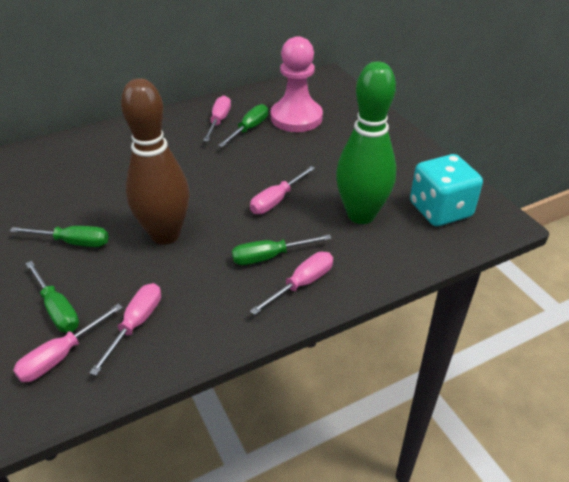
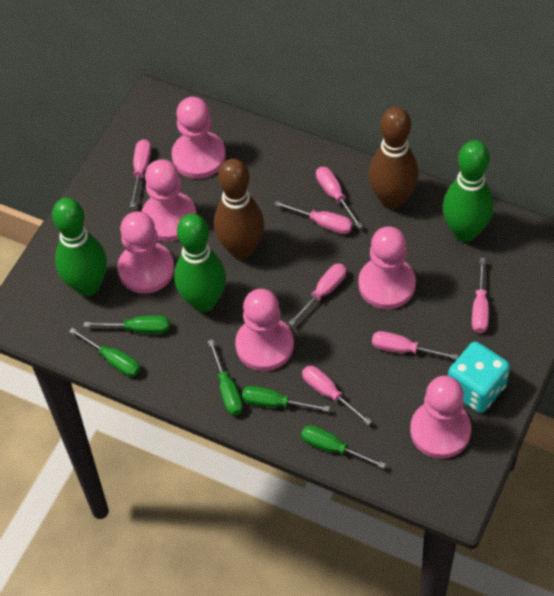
brown bowling pin: 1 -> 2
green bowling pin: 1 -> 3
green screwdriver: 4 -> 5
pink pawn: 1 -> 6
pink screwdriver: 5 -> 7

